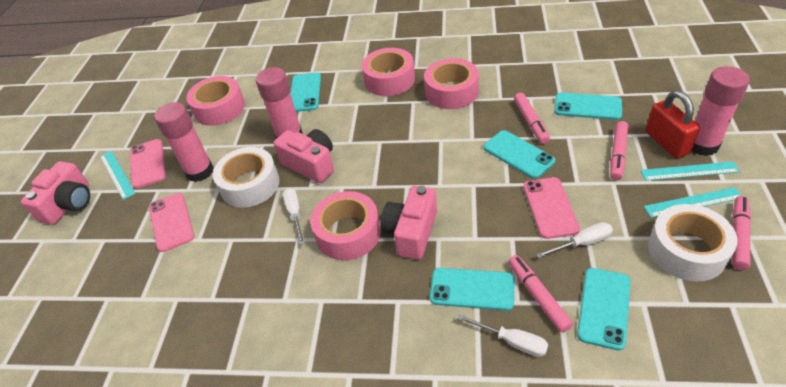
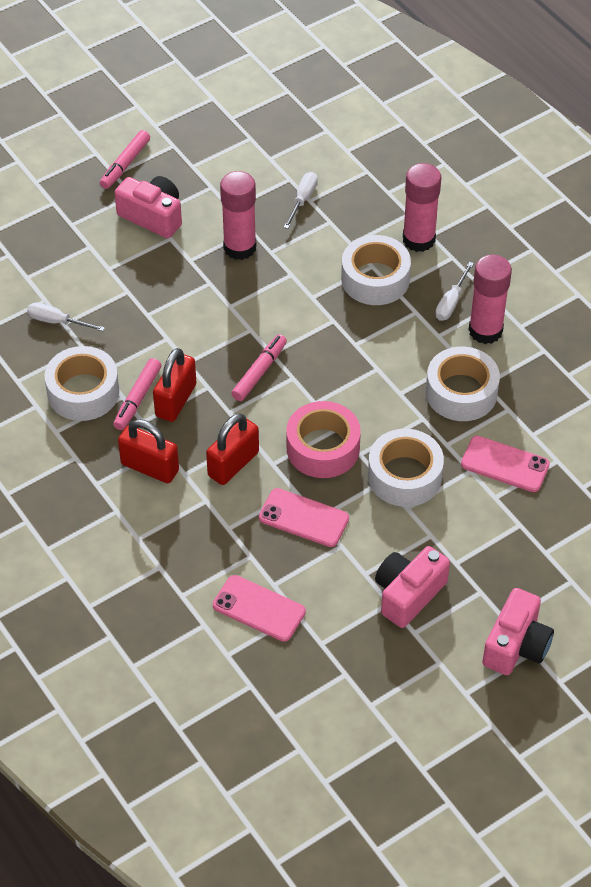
pink marker: 4 -> 3
pink tape: 4 -> 1
red padlock: 1 -> 3
turquoise phone: 5 -> 0
turquoise ruler: 3 -> 0
white tape: 2 -> 4

